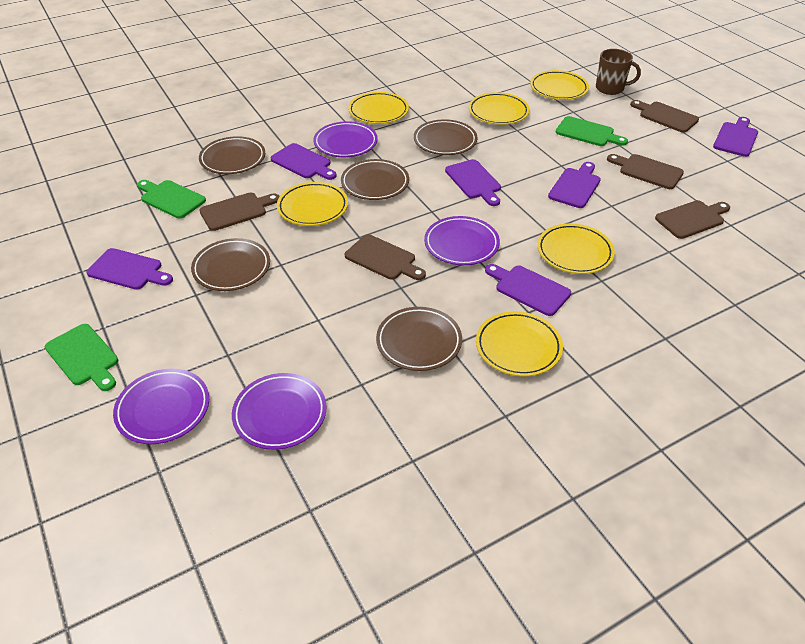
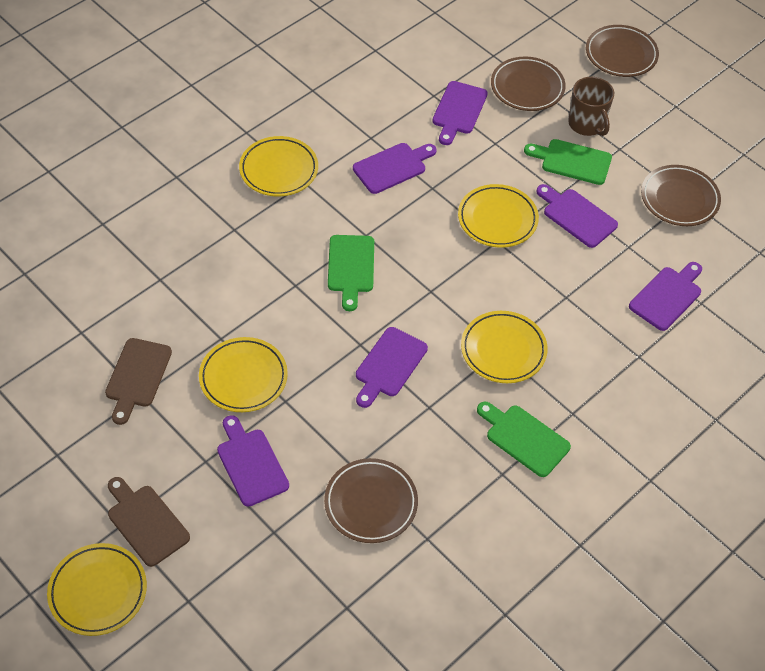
brown cutting board: 5 -> 2
brown plate: 5 -> 4
purple plate: 4 -> 0
yellow plate: 6 -> 5

